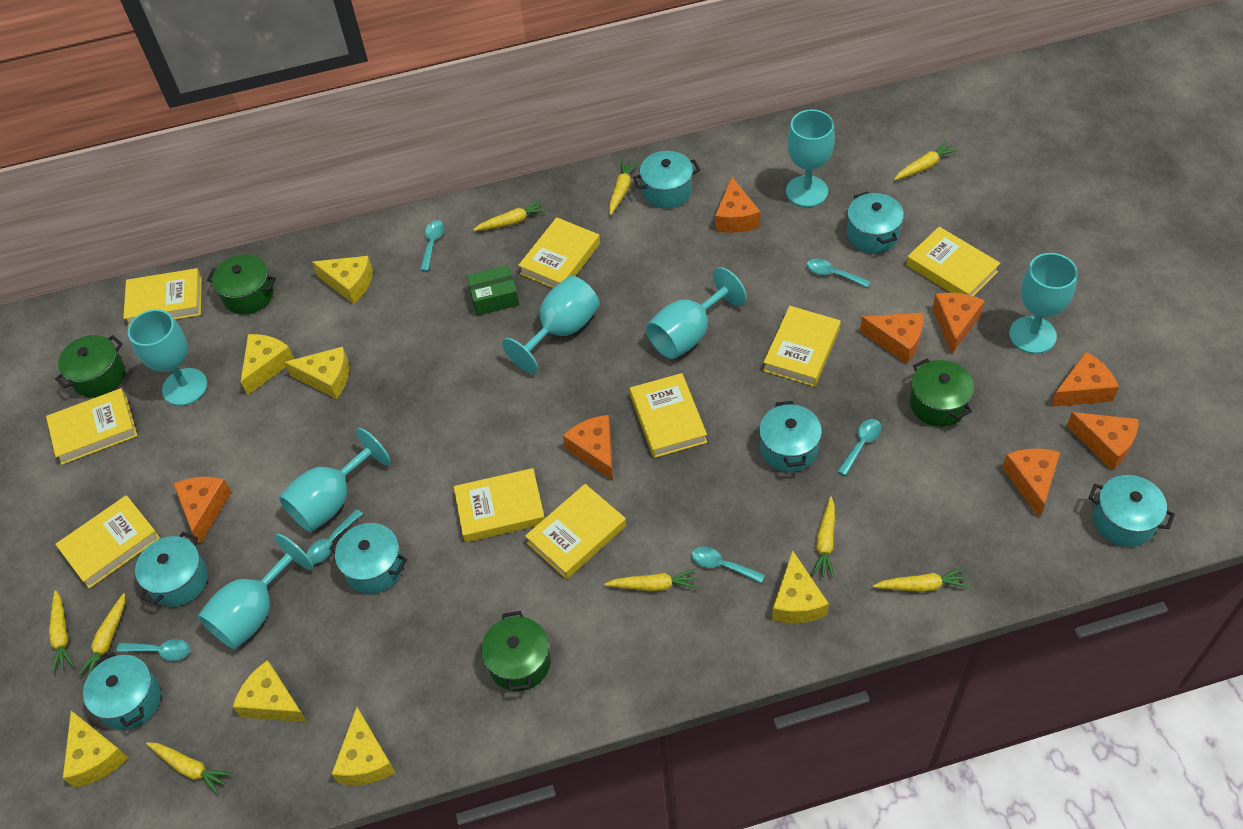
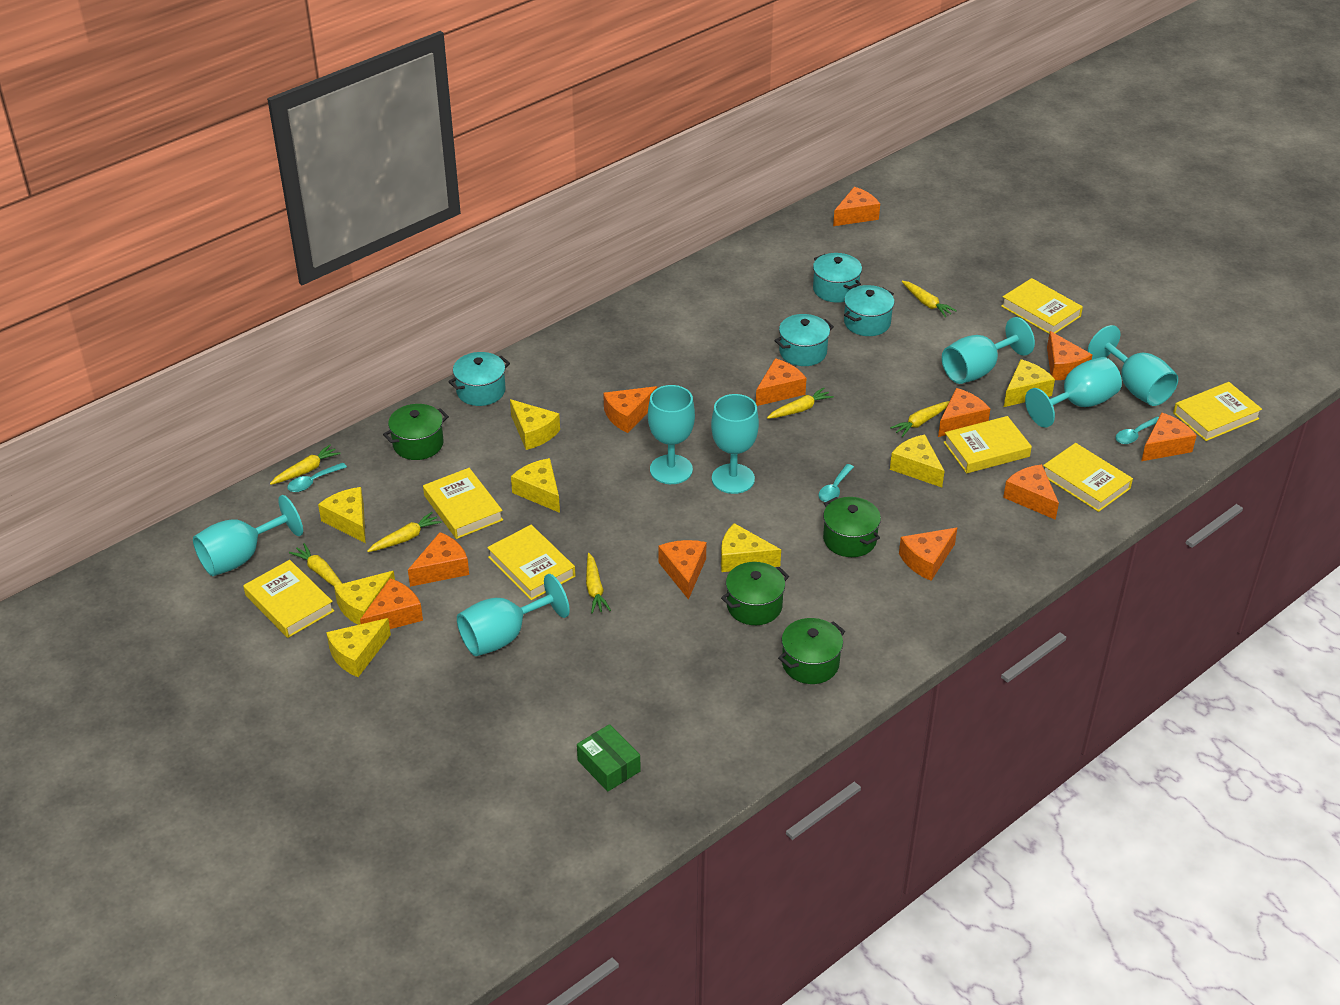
orange cheese: 8 -> 11
turquoise pot: 7 -> 4
turquoise spoon: 6 -> 3
yellow book: 9 -> 7
yellow carrot: 9 -> 7
yellow cheese: 7 -> 8

